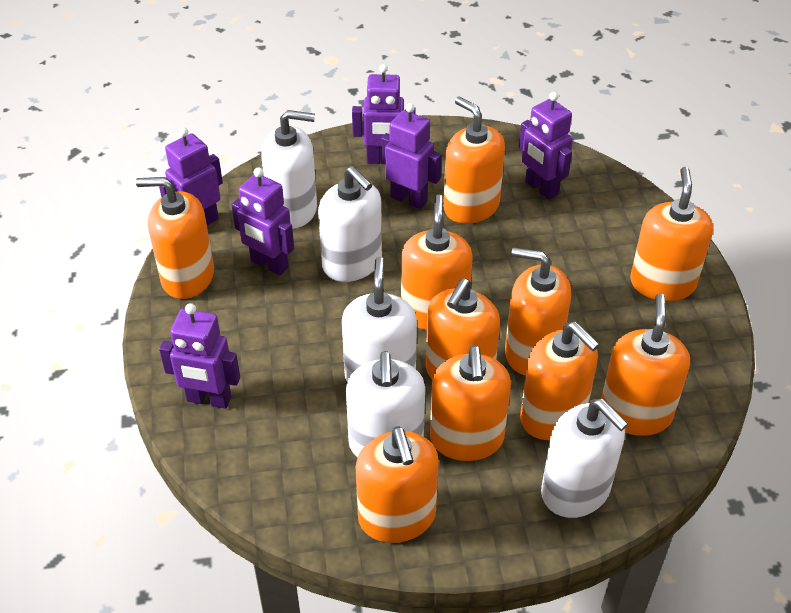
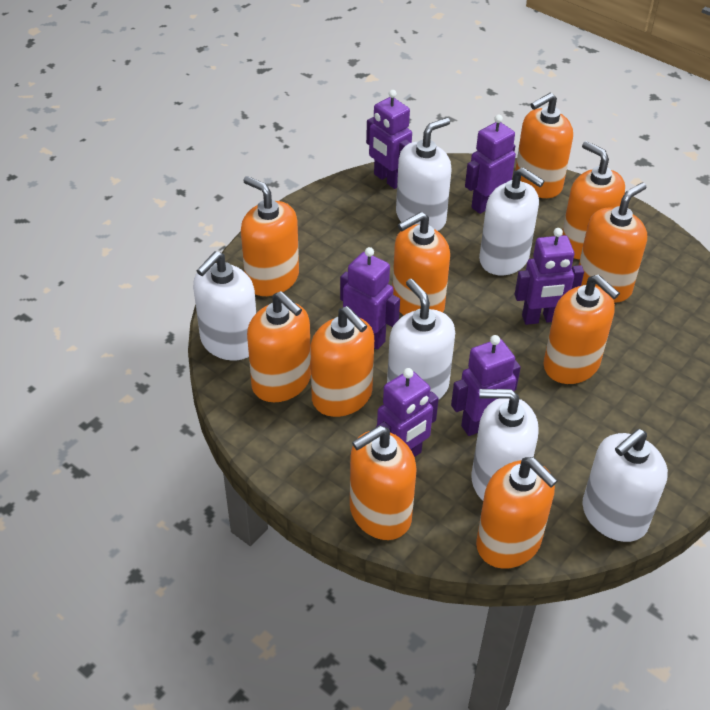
white soap dispenser: 5 -> 6

